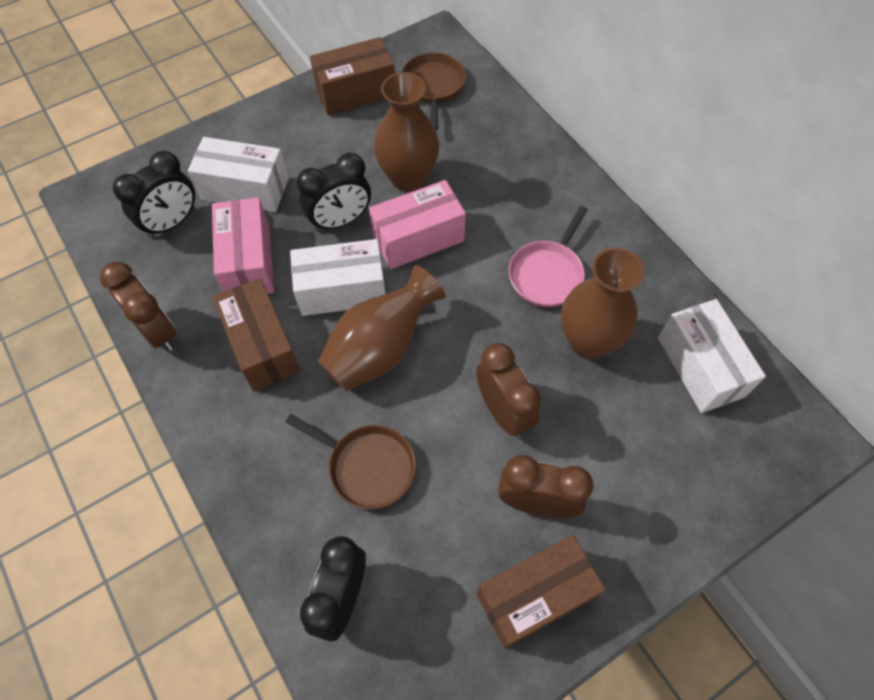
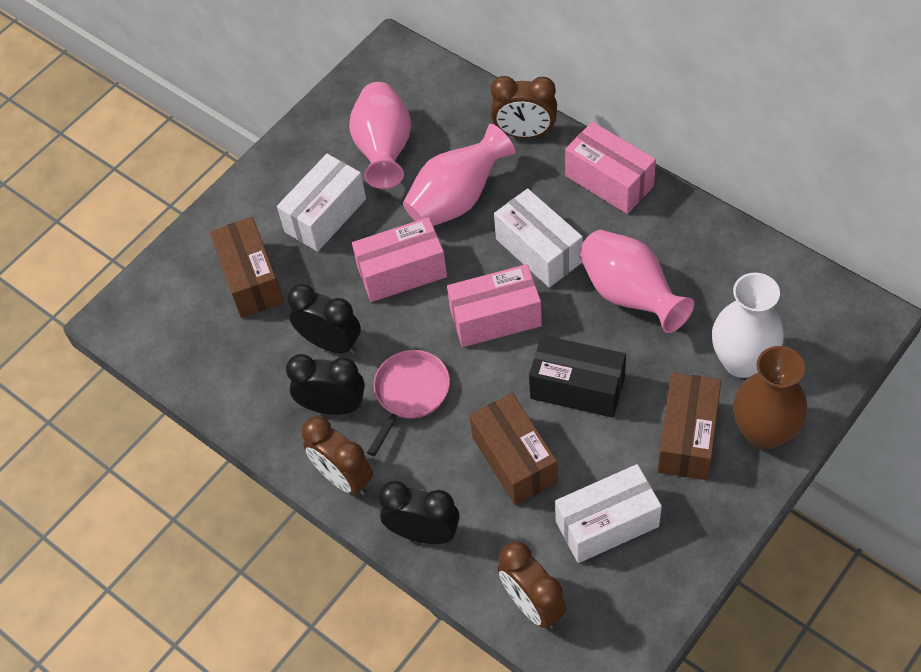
black box: 0 -> 1
brown pan: 2 -> 0
brown vase: 3 -> 1
pink box: 2 -> 3
pink vase: 0 -> 3
white vase: 0 -> 1

